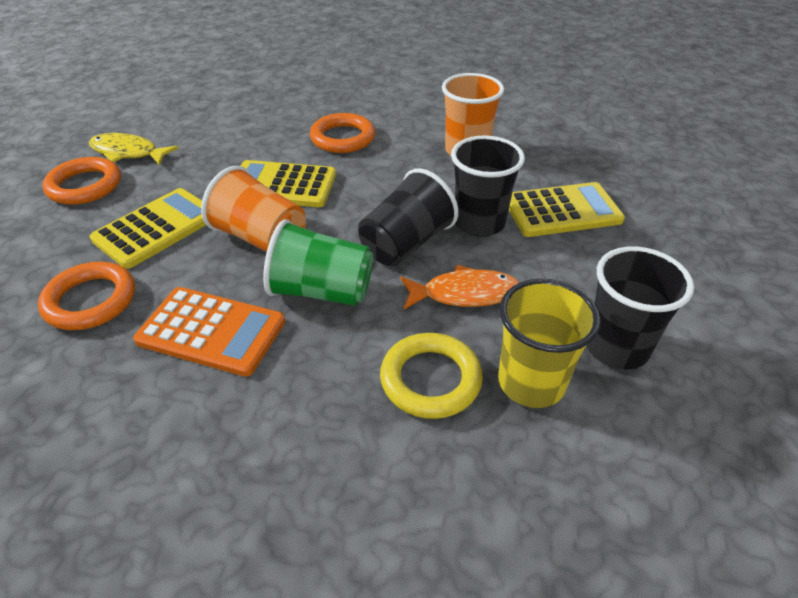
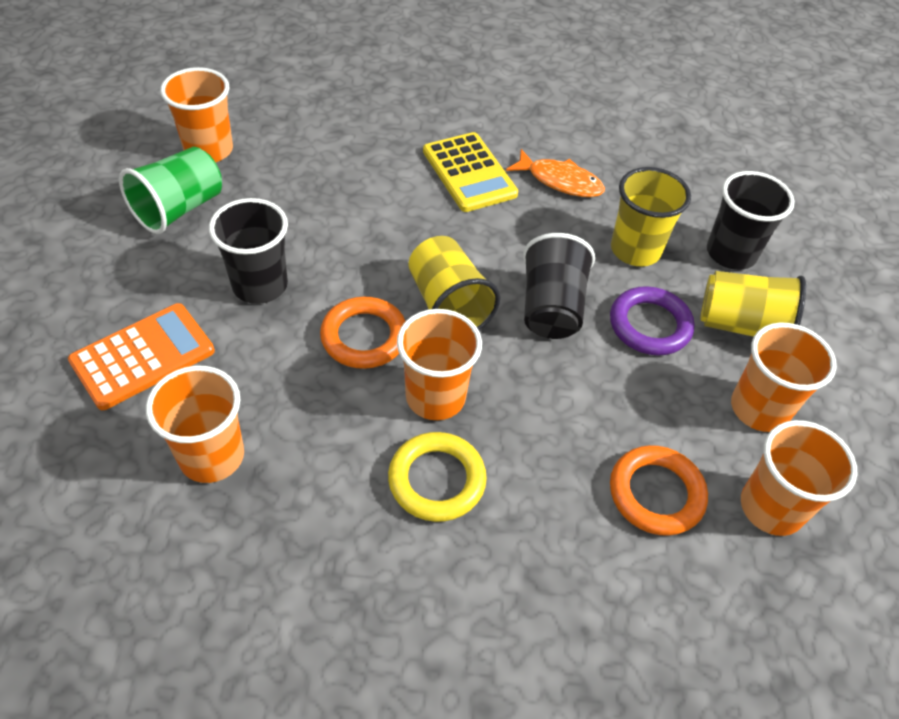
orange cup: 2 -> 5
orange ring: 3 -> 2
purple ring: 0 -> 1
yellow calculator: 3 -> 1
yellow cup: 1 -> 3
yellow fish: 1 -> 0

